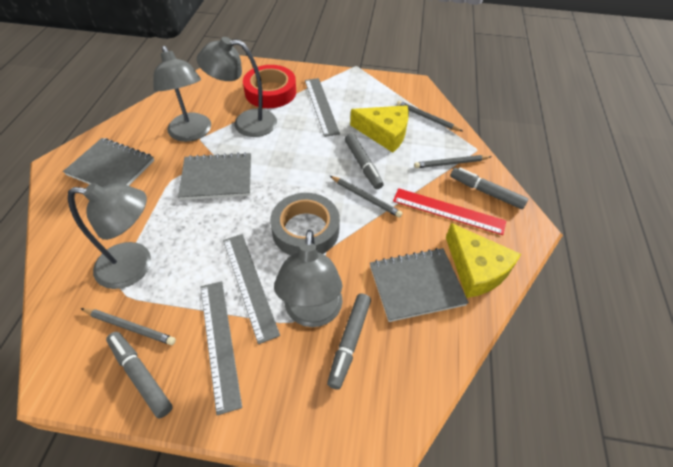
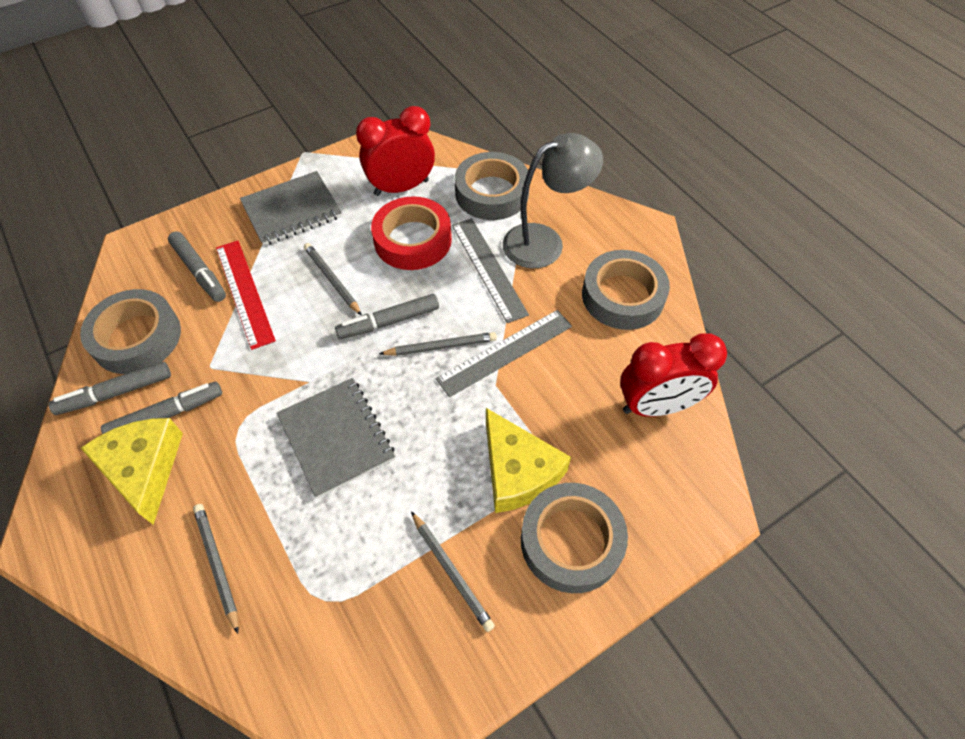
grey lamp: 4 -> 1
grey notebook: 3 -> 2
grey ruler: 3 -> 2
grey tape: 1 -> 4
red clock: 0 -> 2

